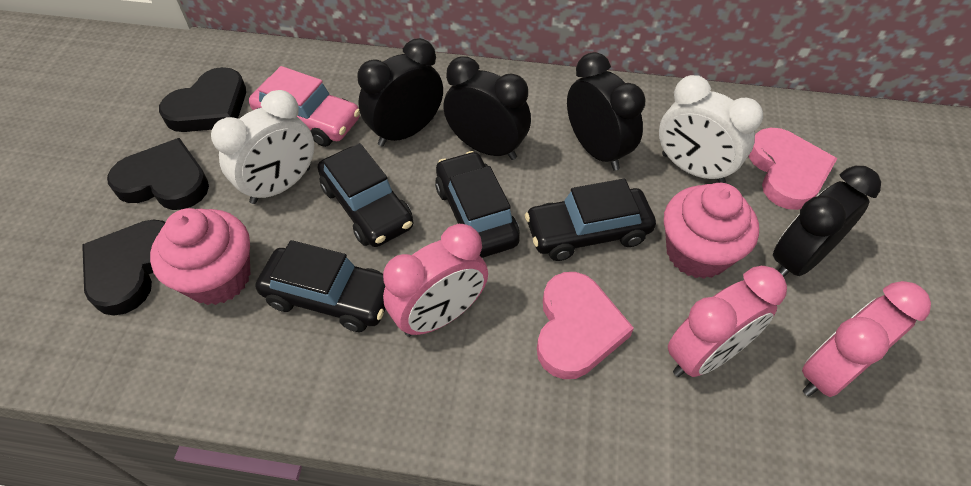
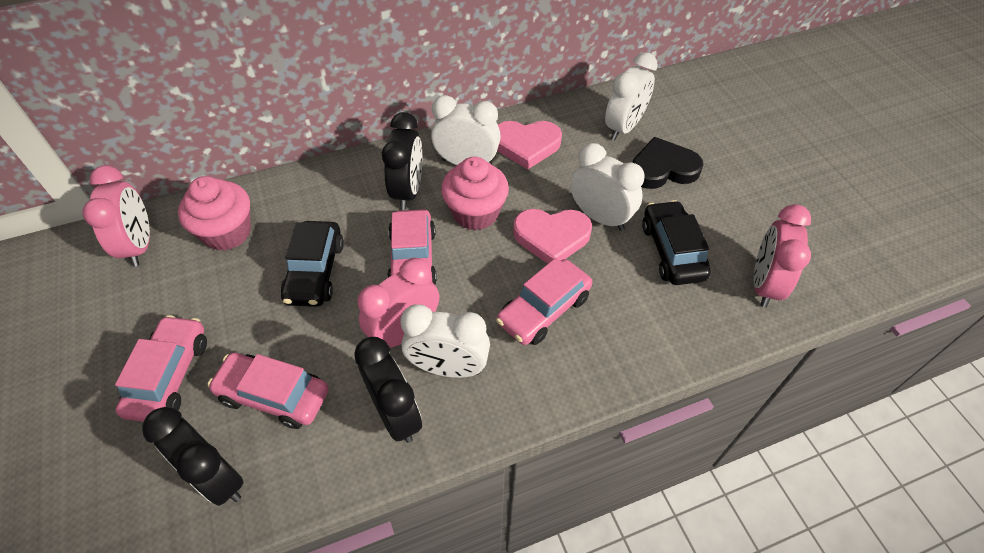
black car: 4 -> 2
black clock: 4 -> 3
black heart: 3 -> 1
pink car: 1 -> 4
white clock: 2 -> 4

